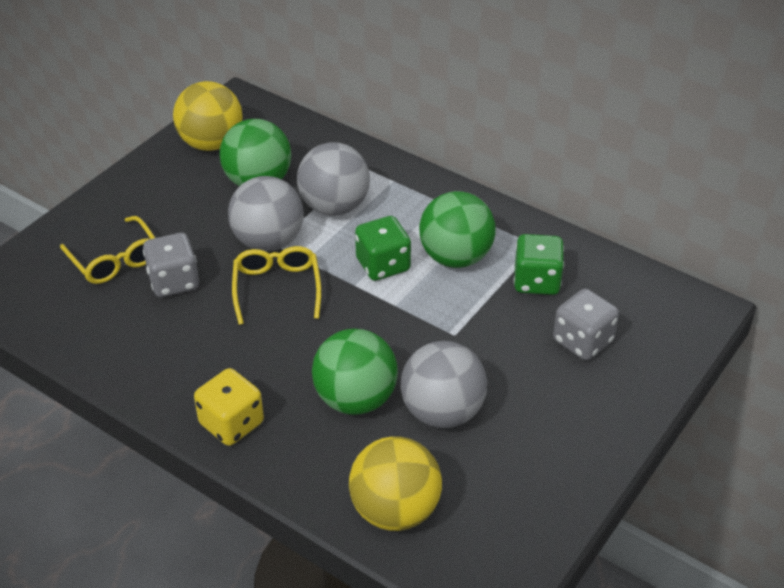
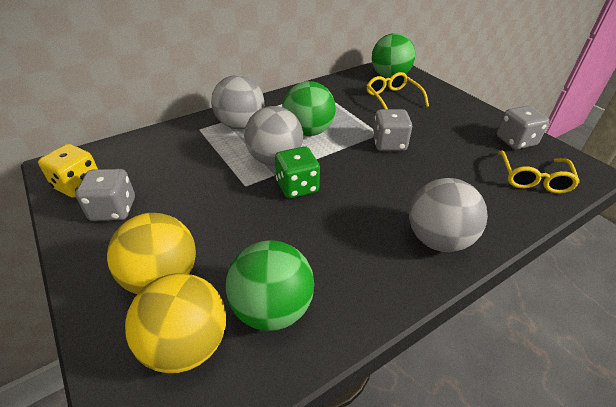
green dice: 2 -> 1
grey dice: 2 -> 3

